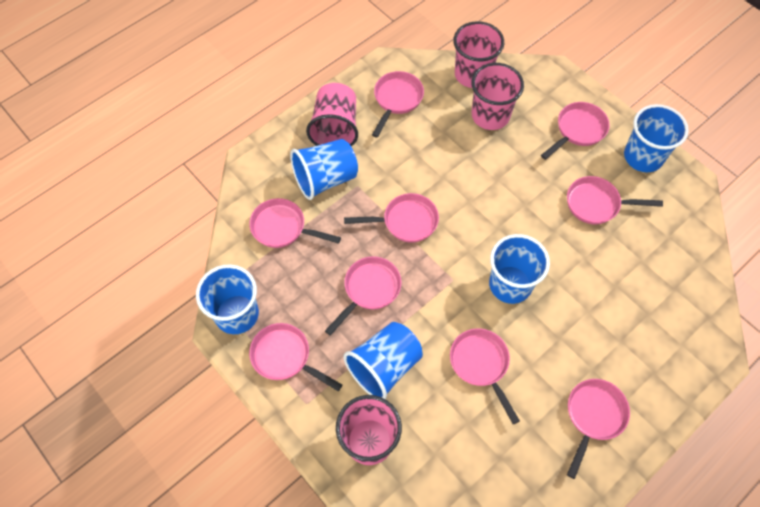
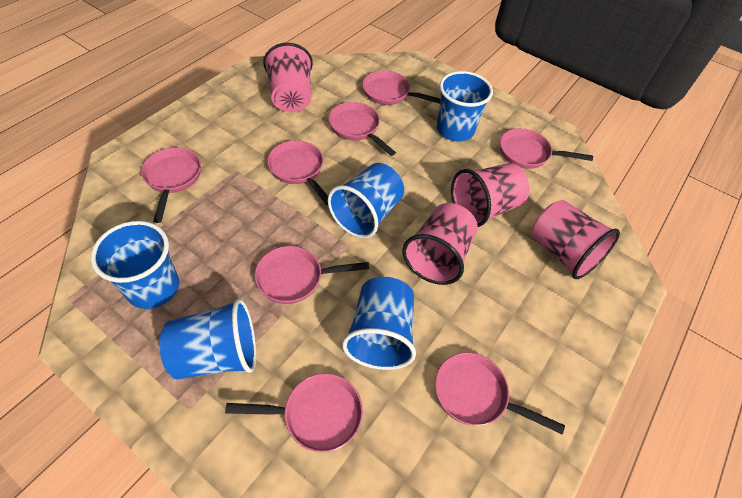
pink pan: 9 -> 8

